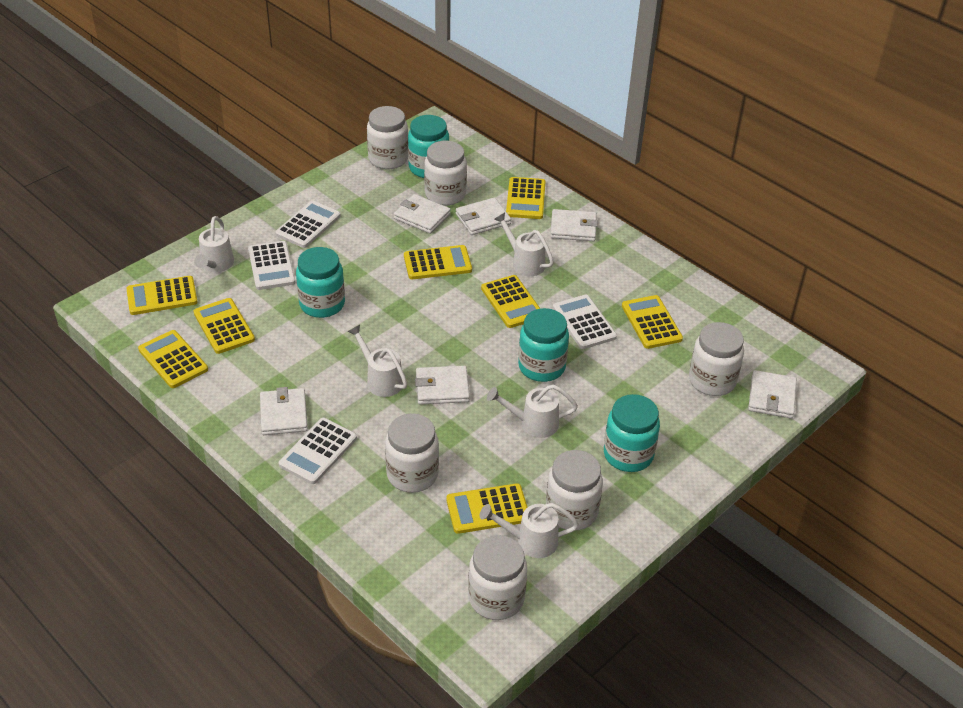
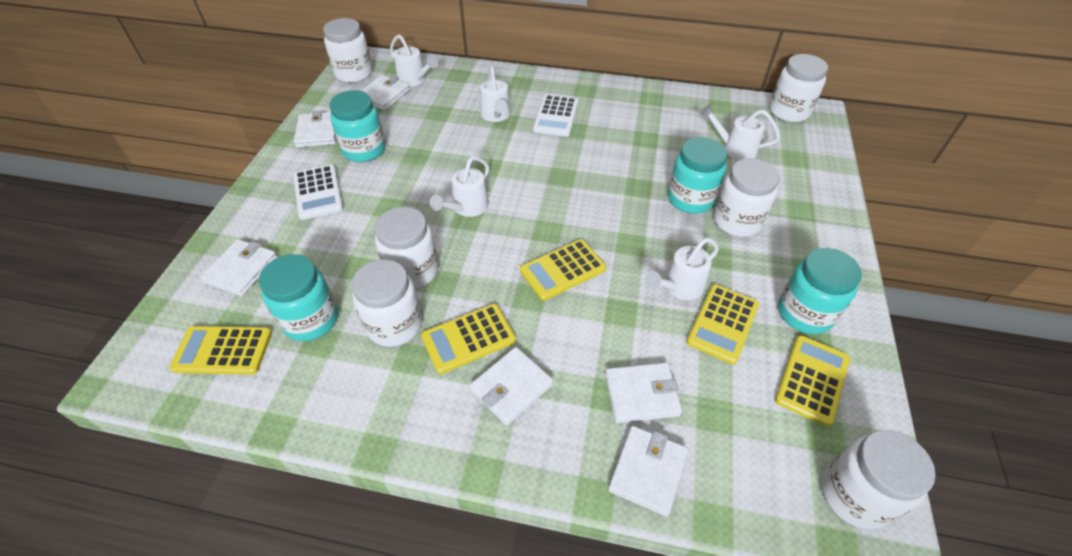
white calculator: 4 -> 2
yellow calculator: 8 -> 5

